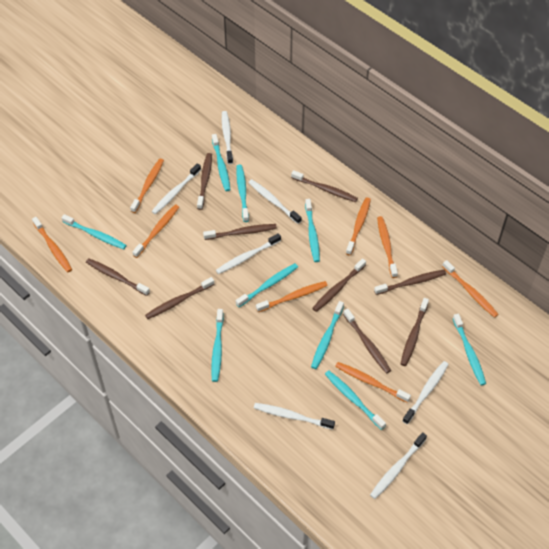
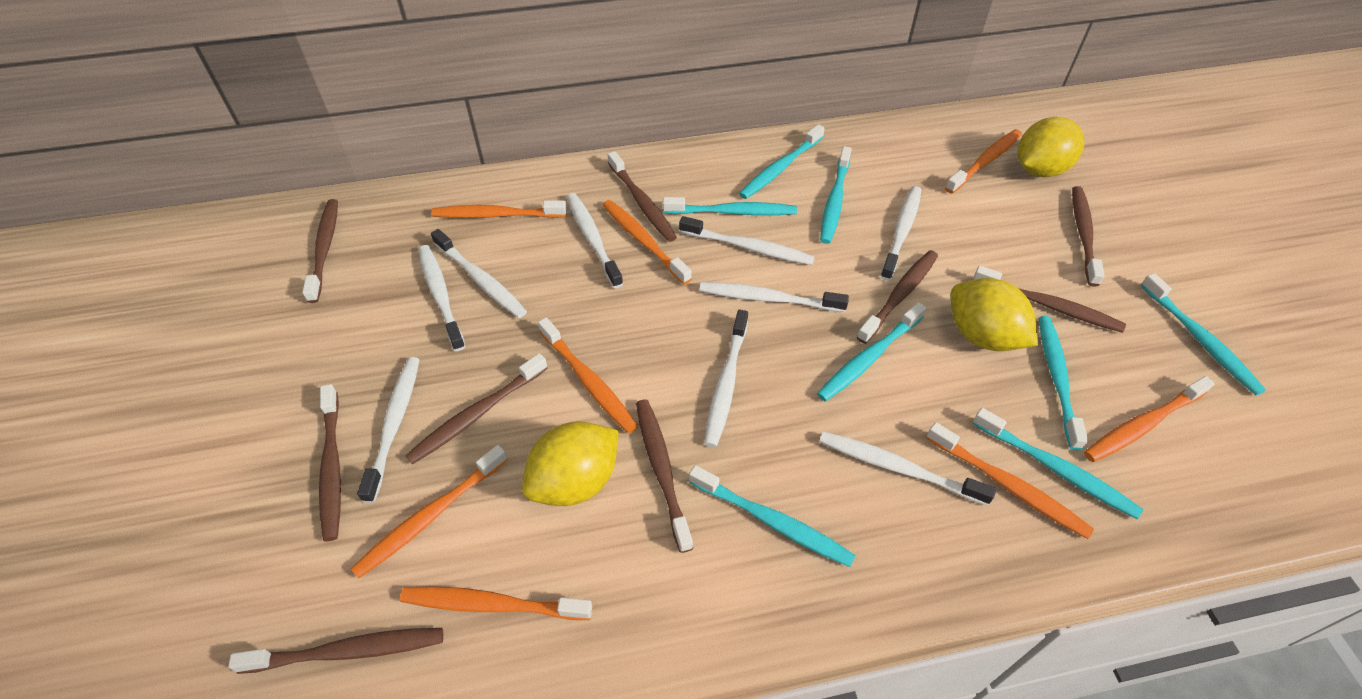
turquoise toothbrush: 9 -> 8
white toothbrush: 7 -> 9
yellow lemon: 0 -> 3

